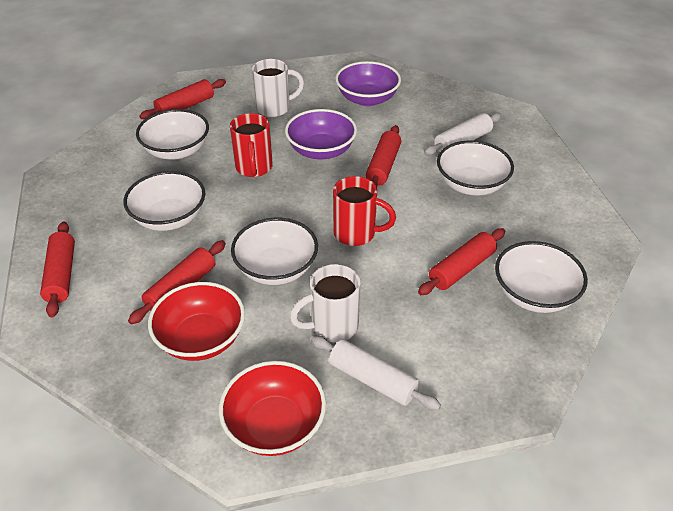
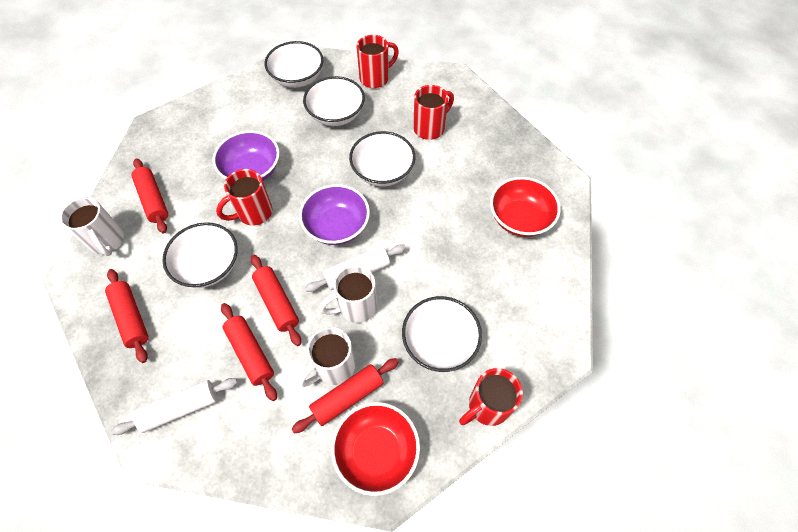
red mug: 2 -> 4
white mug: 2 -> 3

